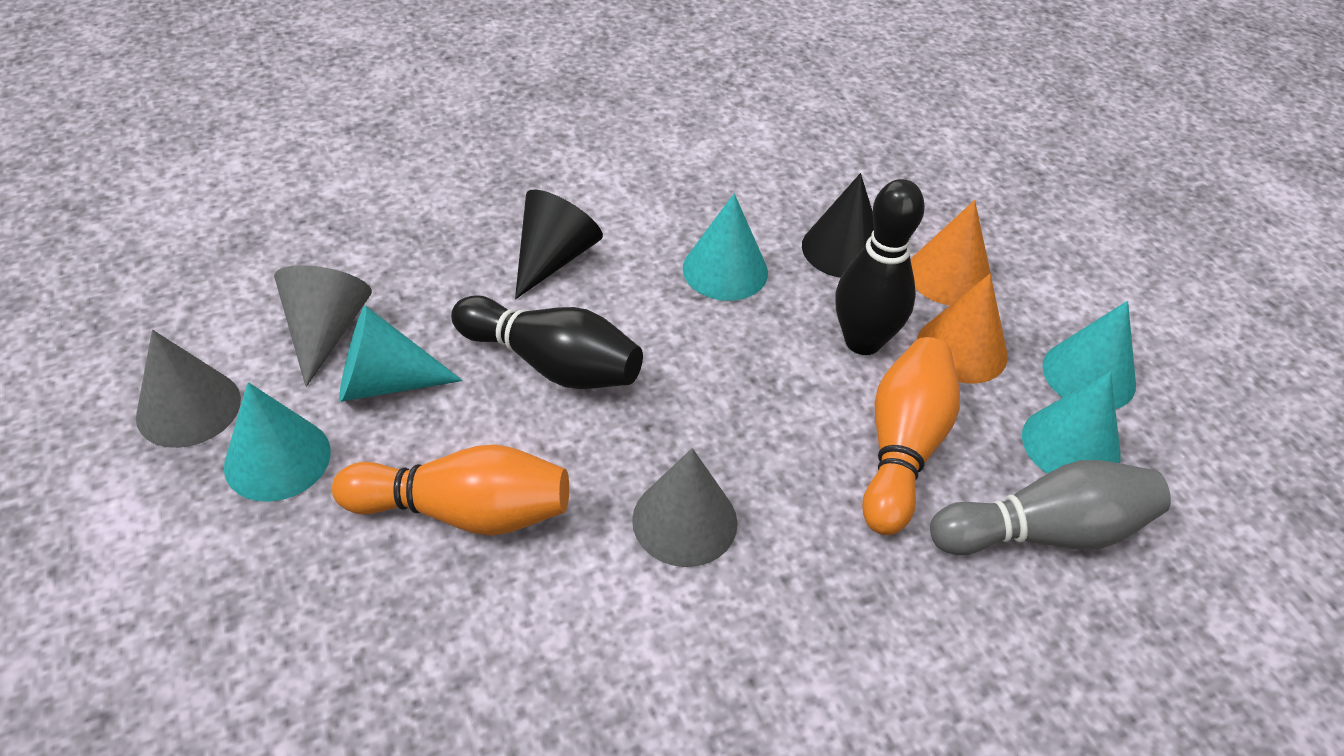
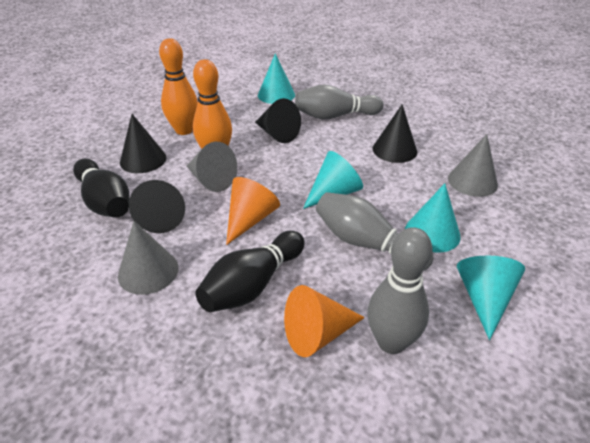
black cone: 2 -> 4
grey bowling pin: 1 -> 3
turquoise cone: 5 -> 4

